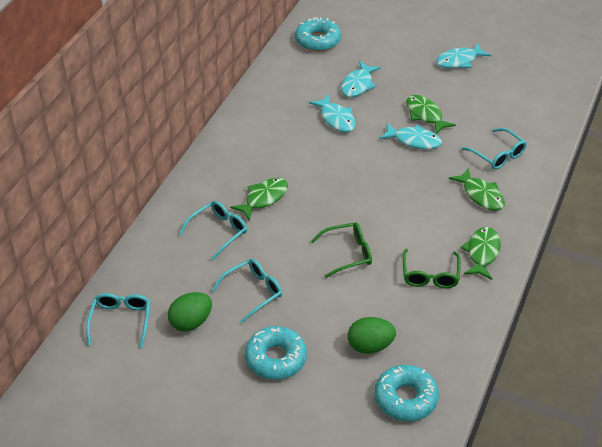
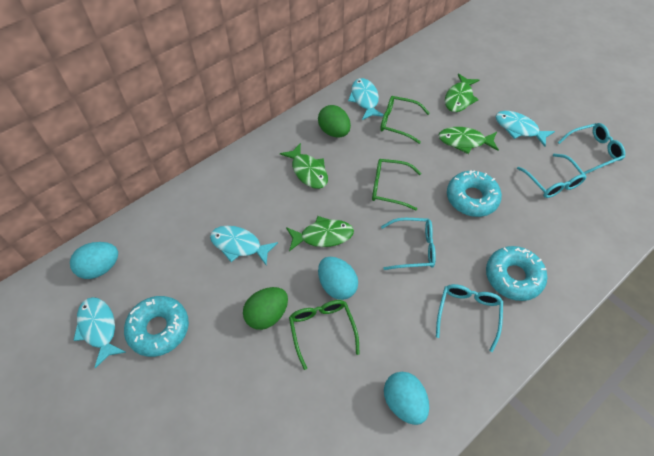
green glasses: 2 -> 3
turquoise egg: 0 -> 3

